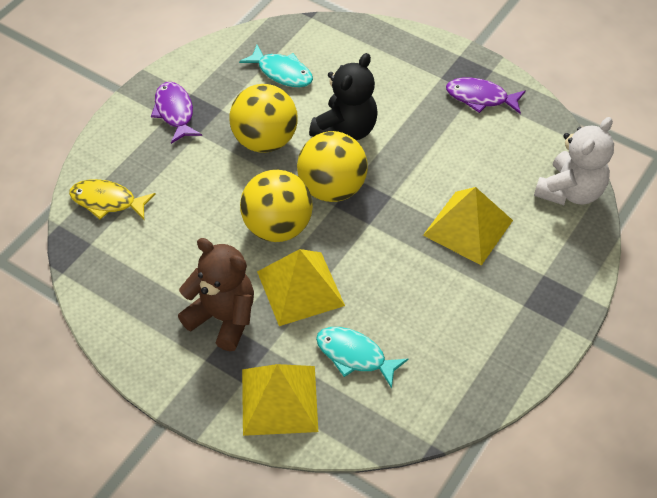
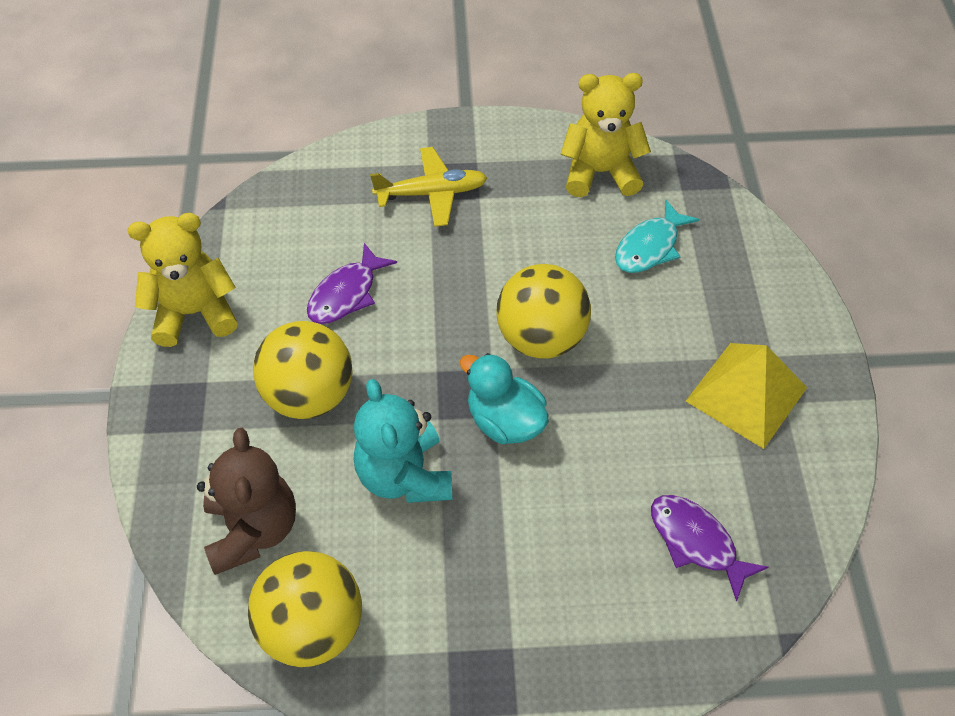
black teddy bear: 1 -> 0
turquoise duck: 0 -> 1
turquoise fish: 2 -> 1
turquoise teddy bear: 0 -> 1
white teddy bear: 1 -> 0
yellow fish: 1 -> 0
yellow plane: 0 -> 1
yellow pyramid: 3 -> 1
yellow teddy bear: 0 -> 2

